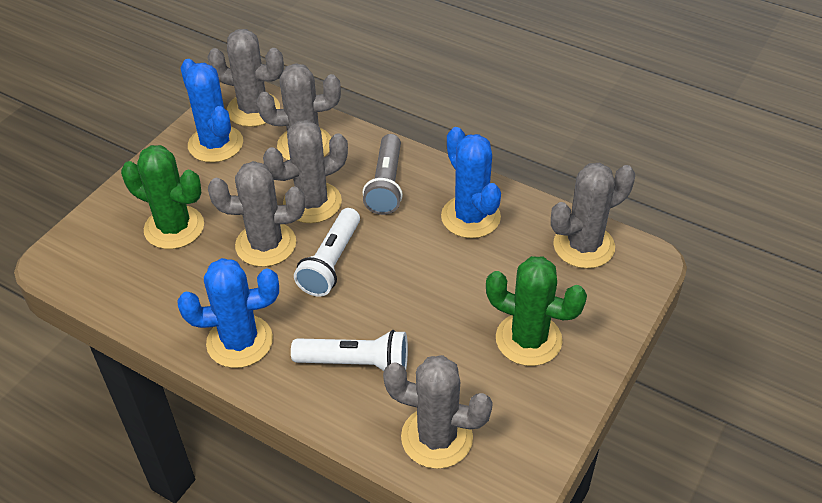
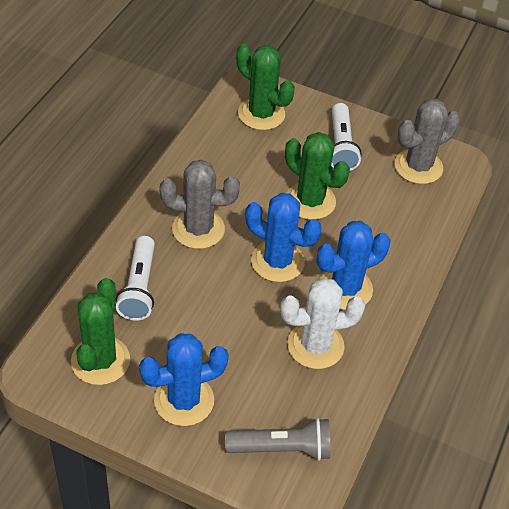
green cactus: 2 -> 3
grey cactus: 6 -> 2
white cactus: 0 -> 1

